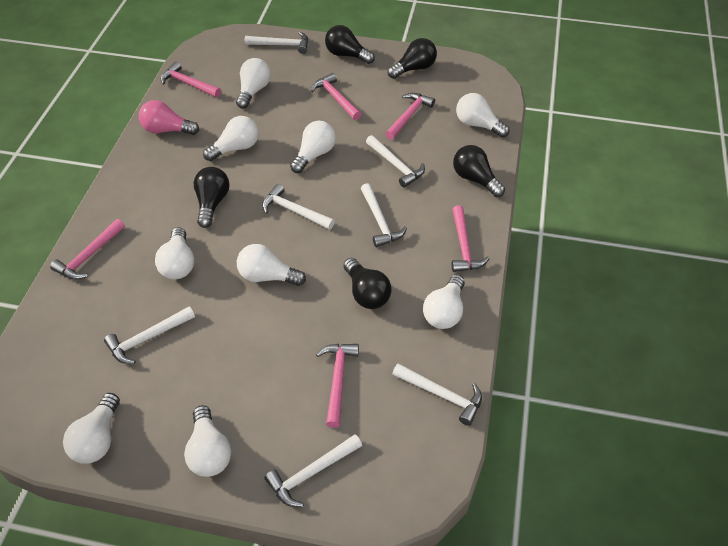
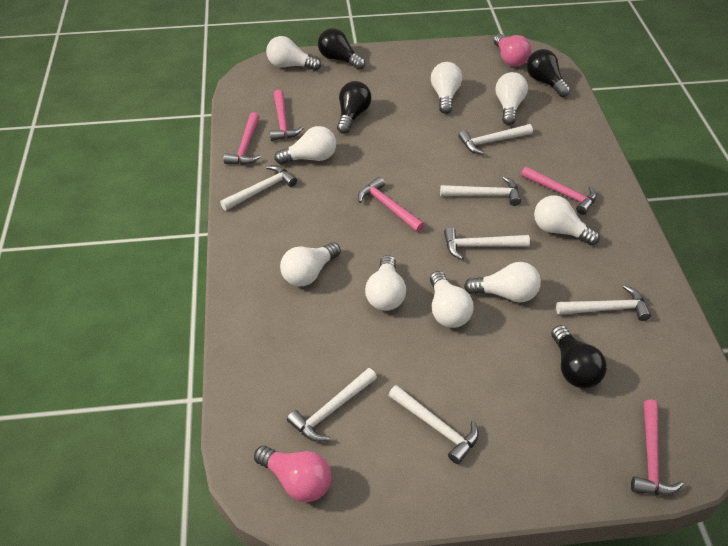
black light bulb: 5 -> 4
pink hammer: 6 -> 5
pink light bulb: 1 -> 2

